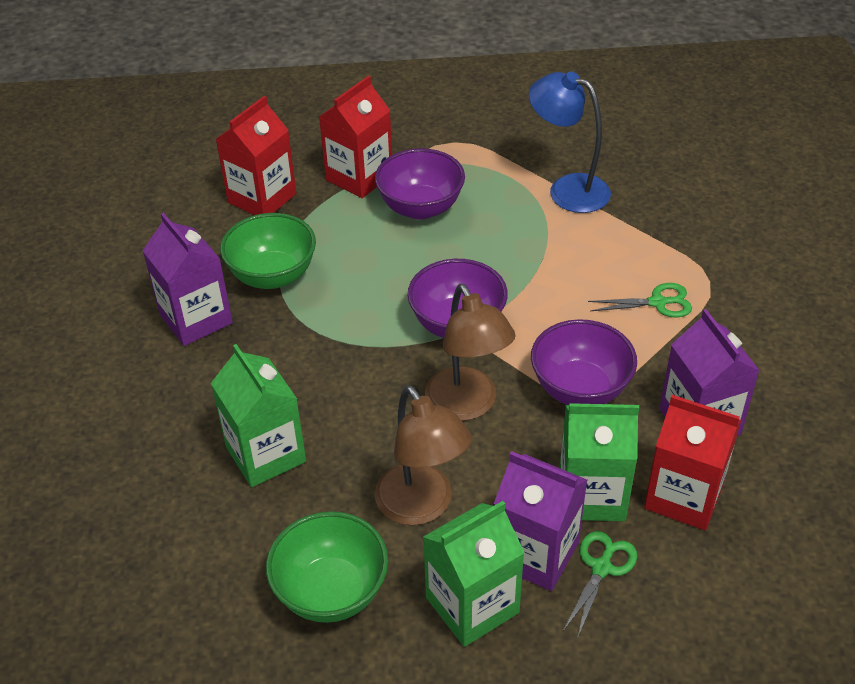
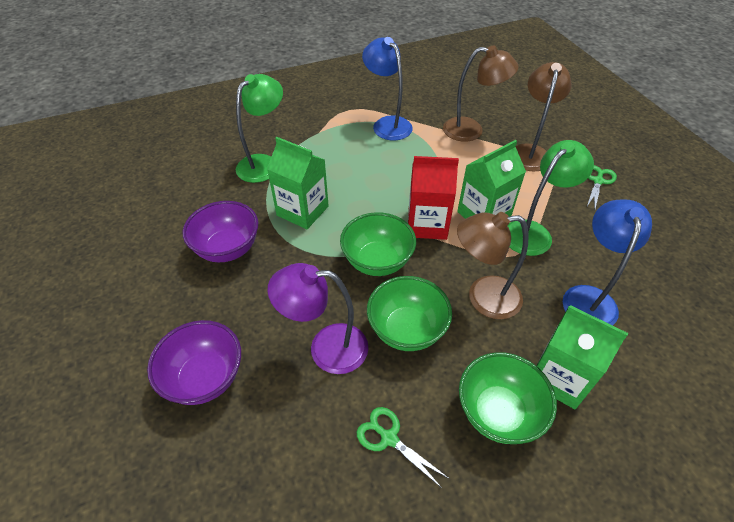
blue lamp: 1 -> 2
brown lamp: 2 -> 3
green bowl: 2 -> 3
green lamp: 0 -> 2
purple bowl: 3 -> 2
purple carton: 3 -> 0
purple lamp: 0 -> 1
red carton: 3 -> 1

